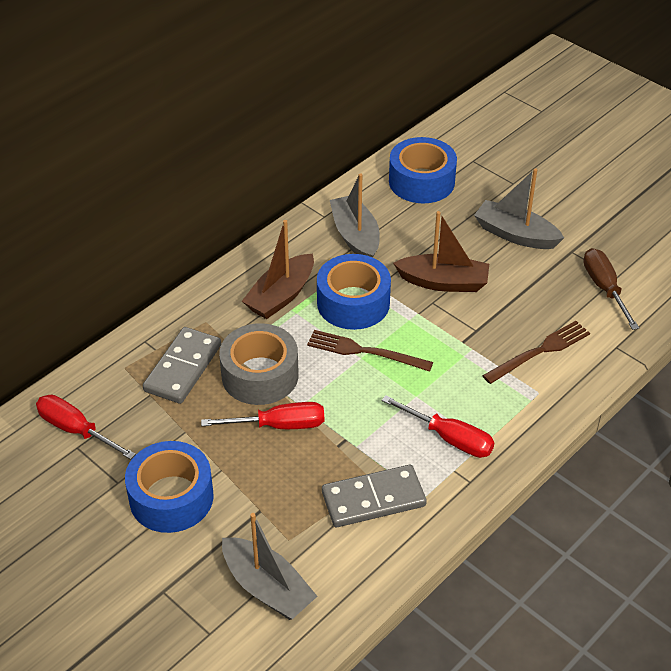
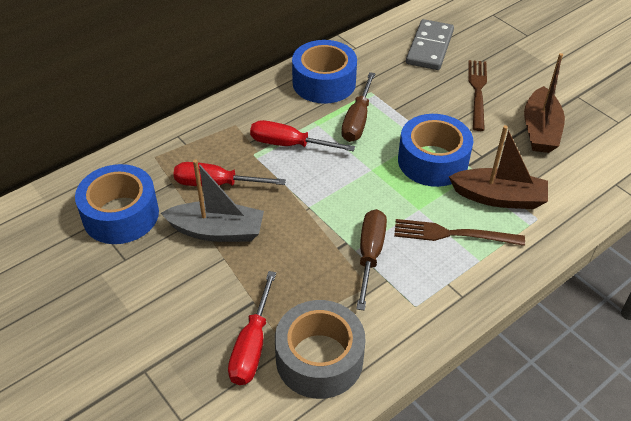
brown screwdriver: 1 -> 2
grey boat: 3 -> 1
grey domino: 2 -> 1

